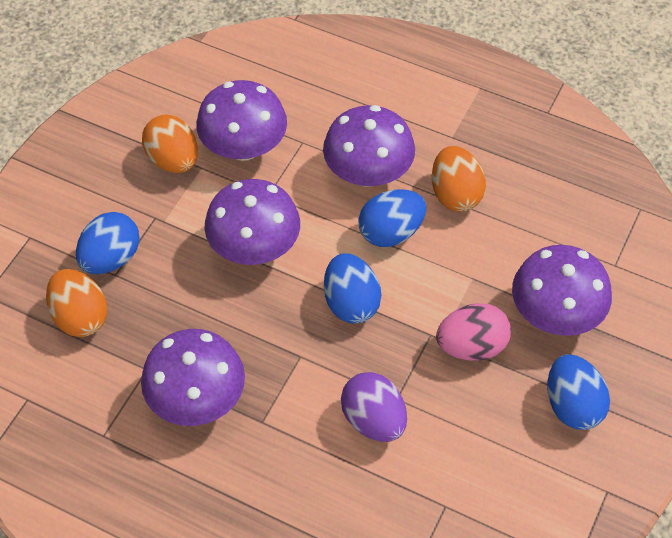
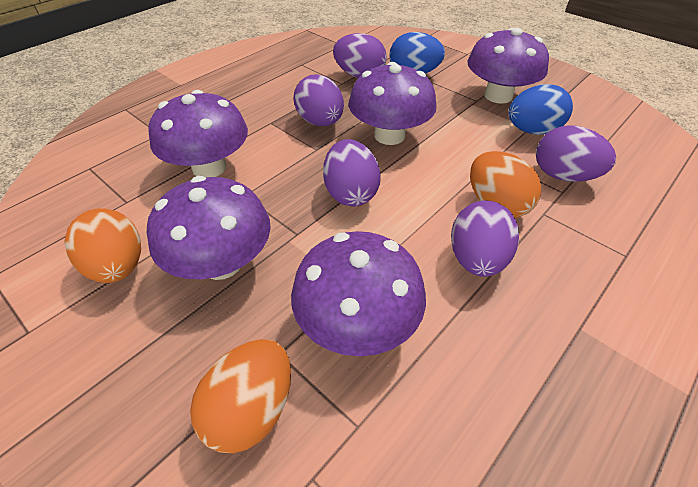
blue egg: 4 -> 2
pink egg: 1 -> 0
purple egg: 1 -> 5

